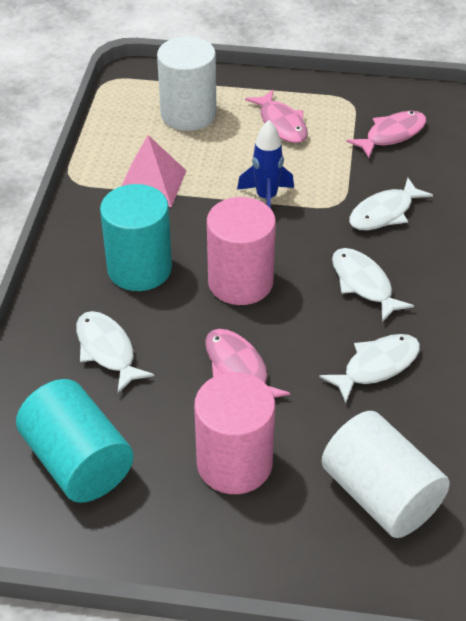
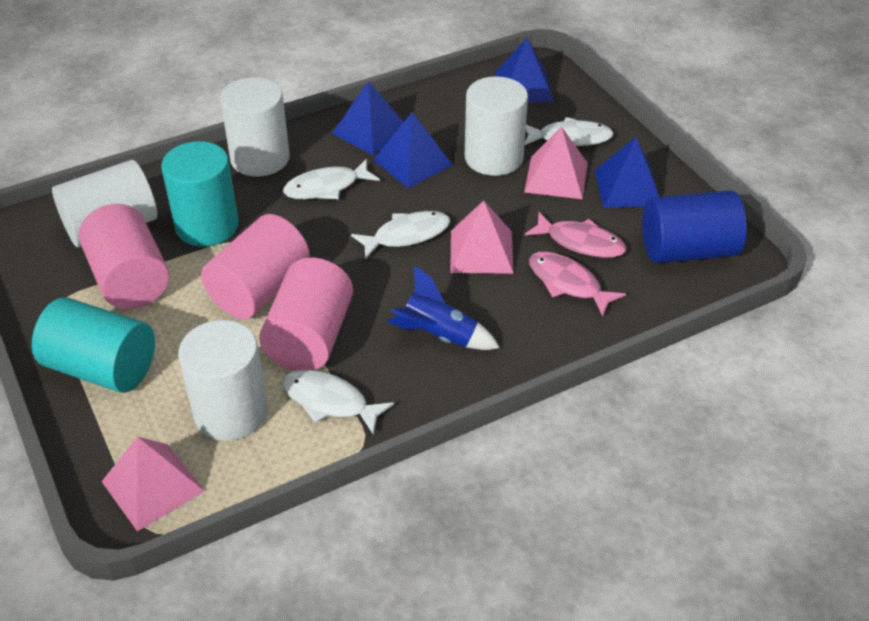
blue cylinder: 0 -> 1
blue pyramid: 0 -> 4
pink cylinder: 2 -> 3
pink fish: 3 -> 2
pink pyramid: 1 -> 3
white cylinder: 2 -> 4

